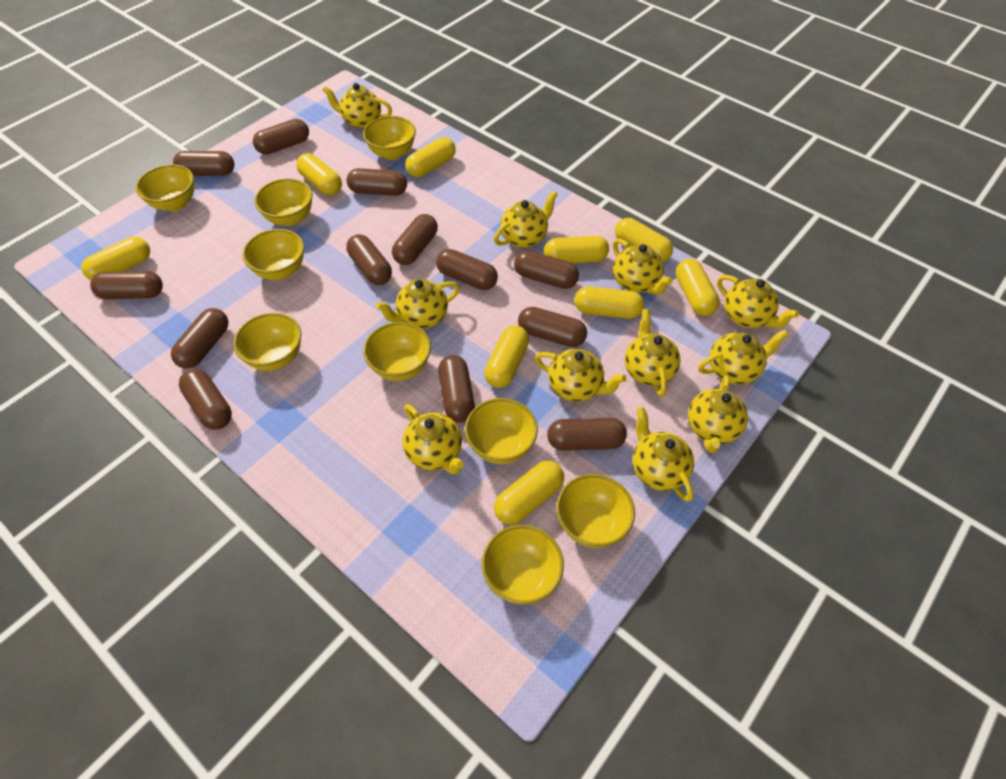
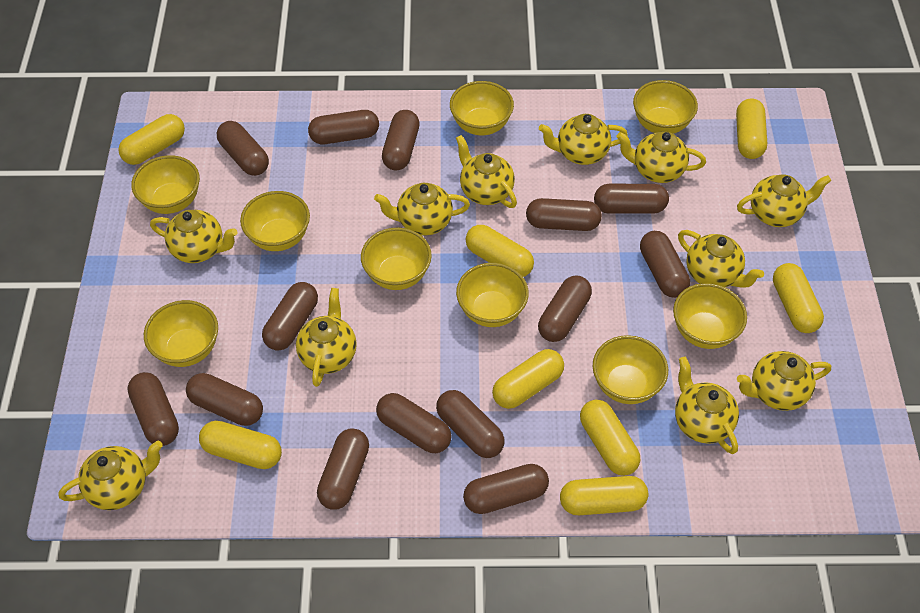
brown capsule: 13 -> 14
yellow capsule: 9 -> 8

